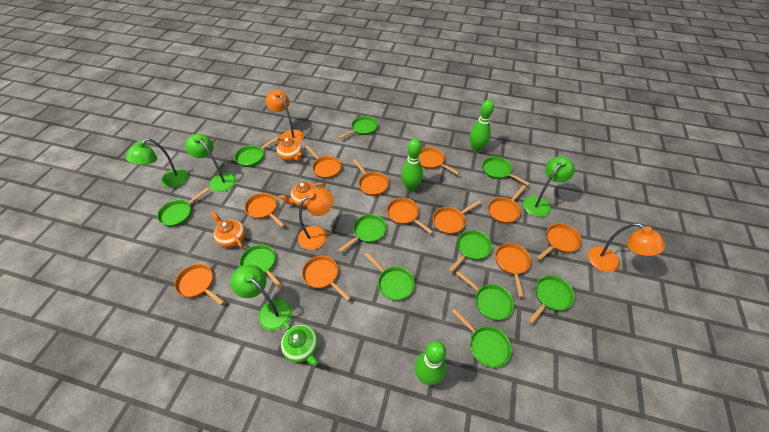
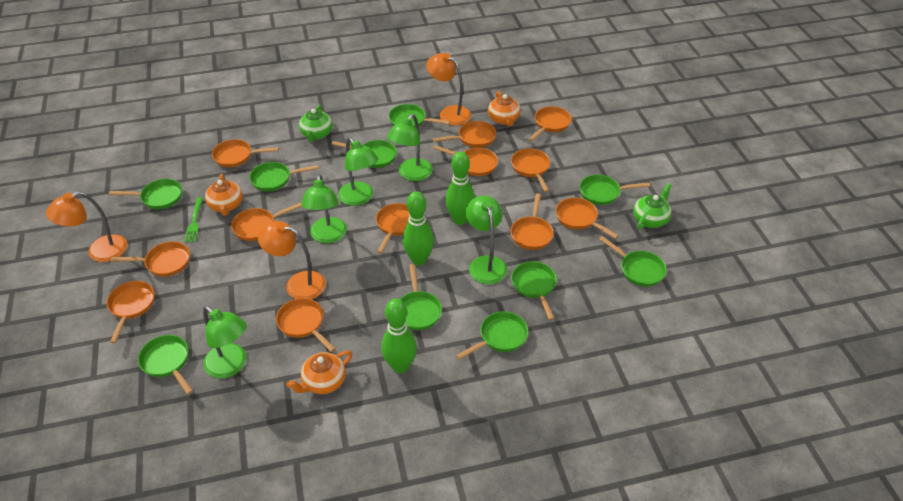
green fork: 0 -> 1
green lamp: 4 -> 5
green pan: 11 -> 10
green teapot: 1 -> 2
orange pan: 11 -> 12

